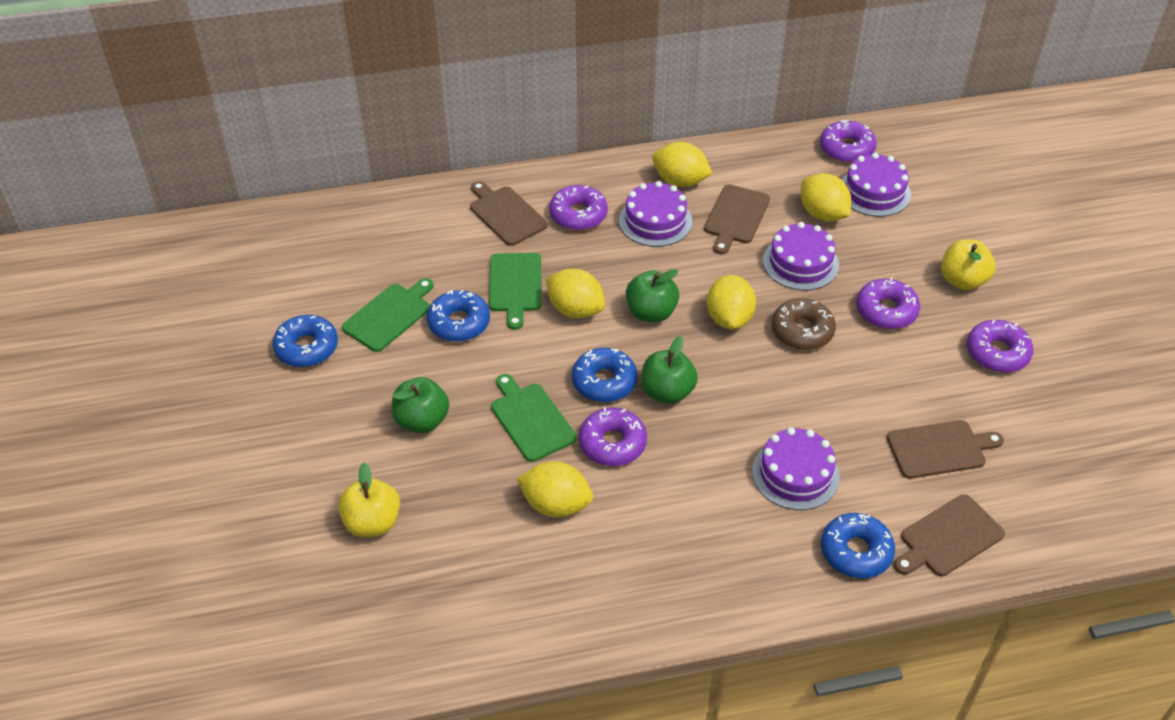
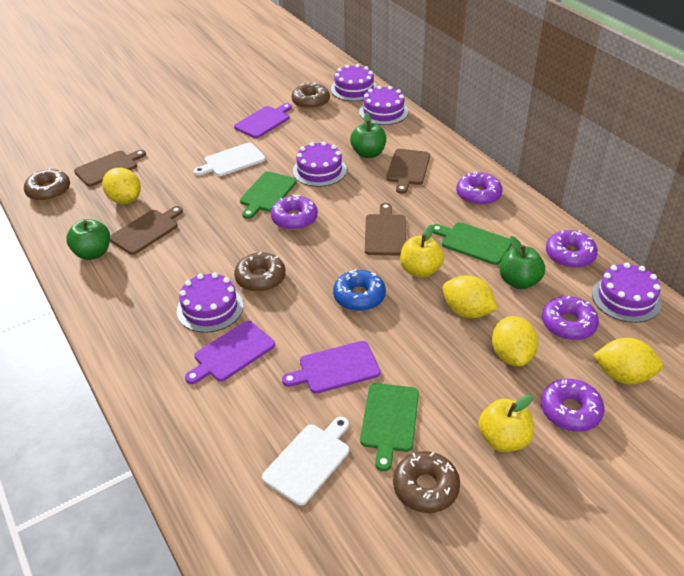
blue donut: 4 -> 1
brown donut: 1 -> 4
purple cake: 4 -> 5
purple cutting board: 0 -> 3
white cutting board: 0 -> 2
yellow lemon: 5 -> 4

